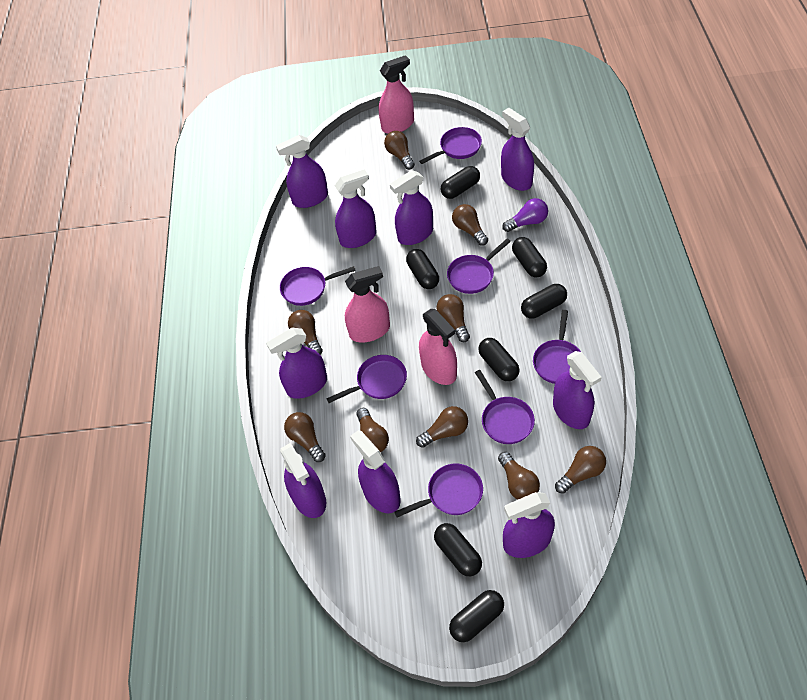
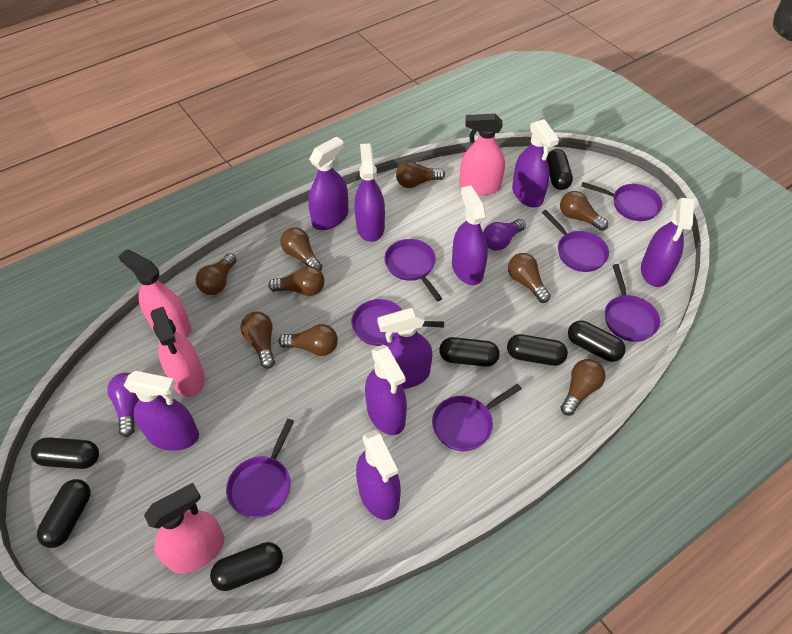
pink spray bottle: 3 -> 4
purple light bulb: 1 -> 2

